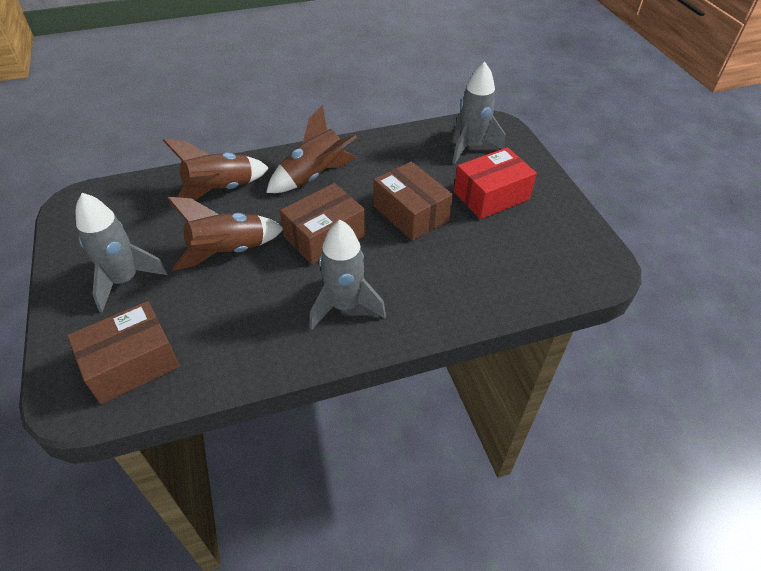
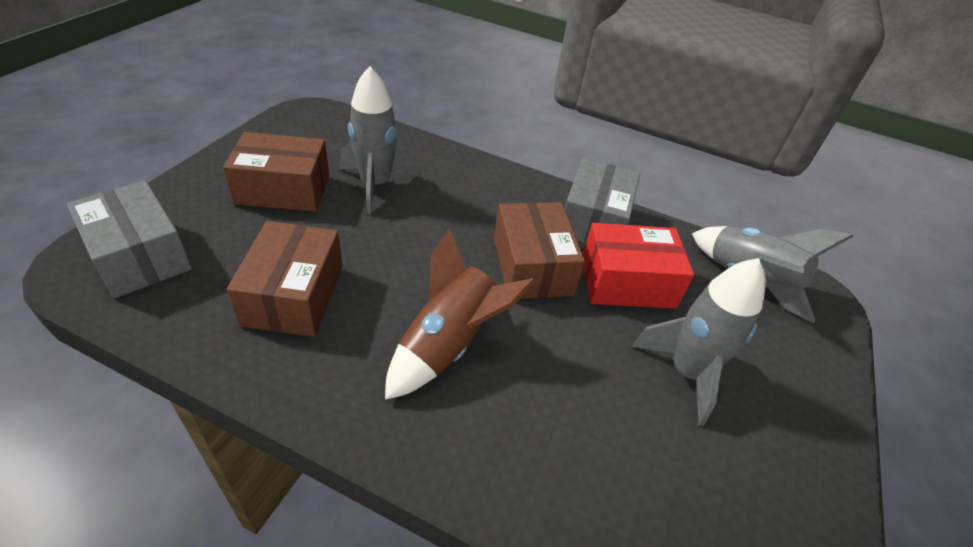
brown rocket: 3 -> 1
grey box: 0 -> 2

